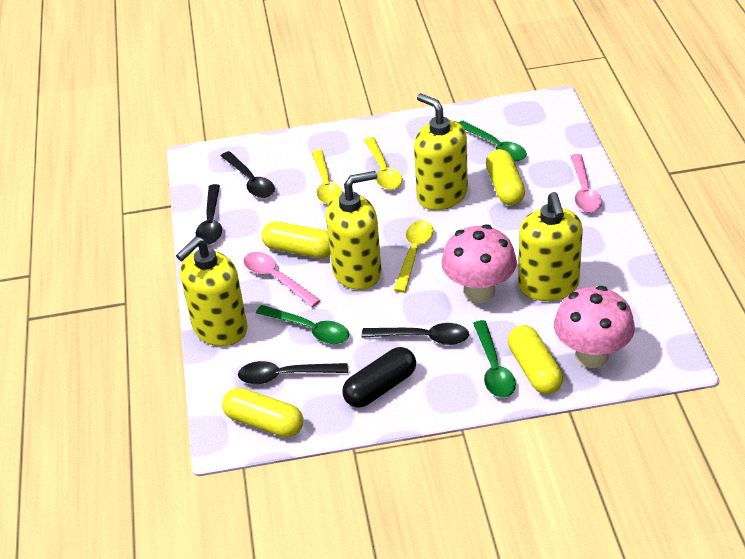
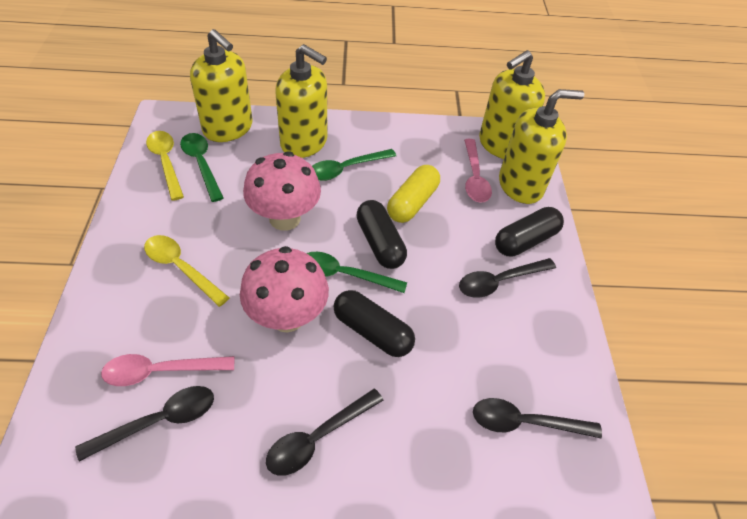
black capsule: 1 -> 3
yellow capsule: 4 -> 1
yellow spoon: 3 -> 2

